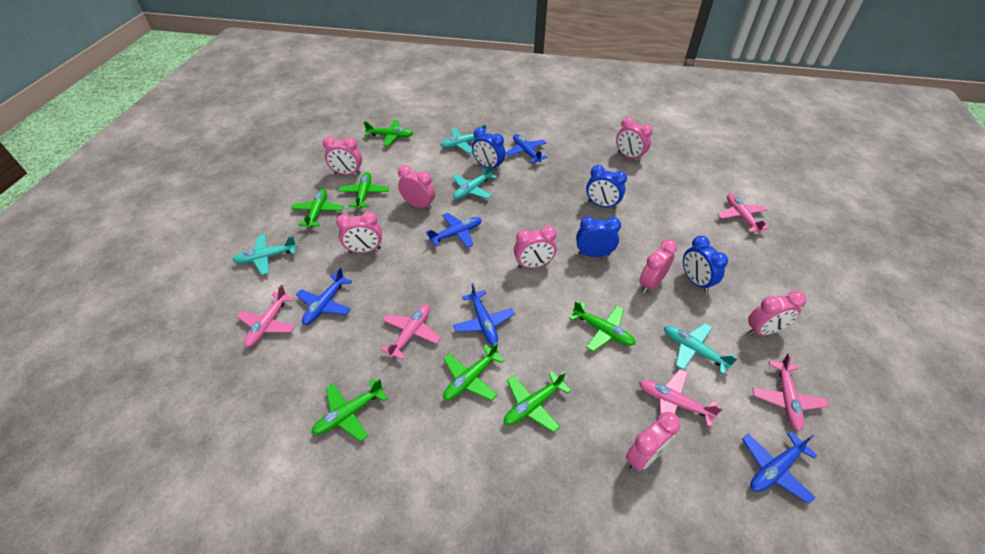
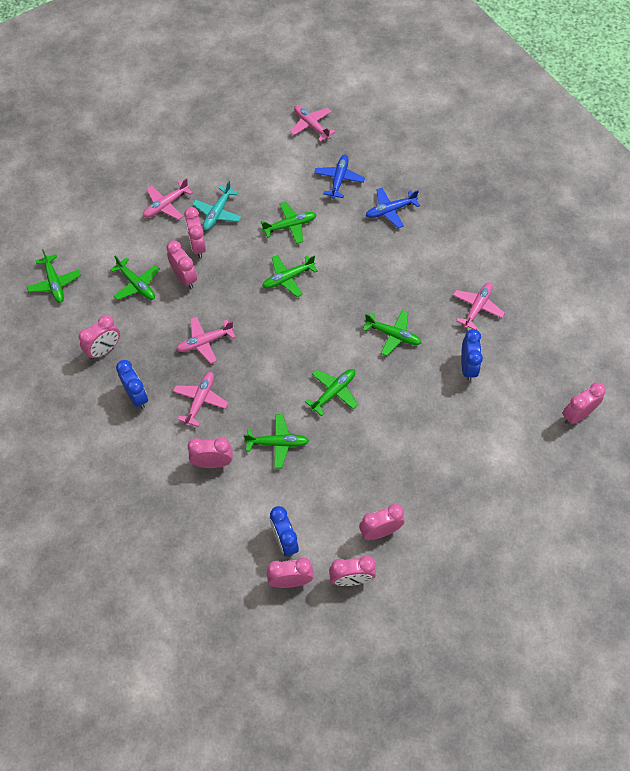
blue clock: 4 -> 3
blue plane: 5 -> 2
turquoise plane: 4 -> 1

